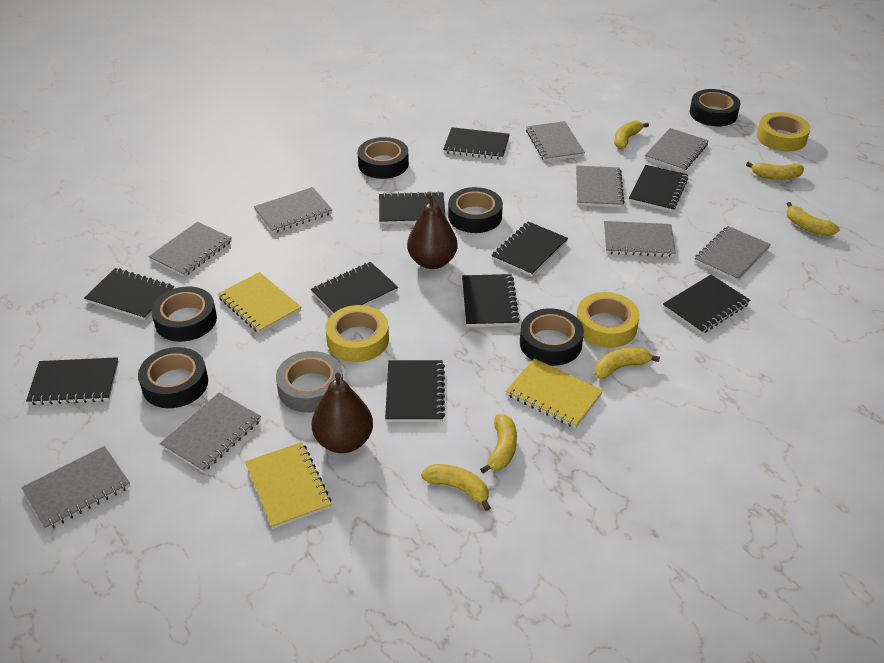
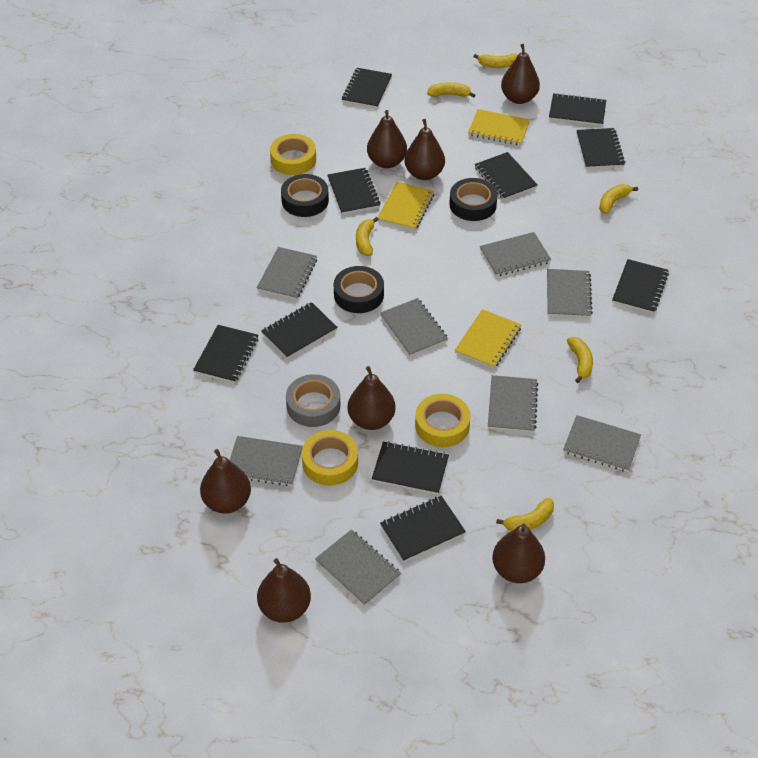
black tape: 6 -> 3
brown pear: 2 -> 7
grey notebook: 9 -> 8

